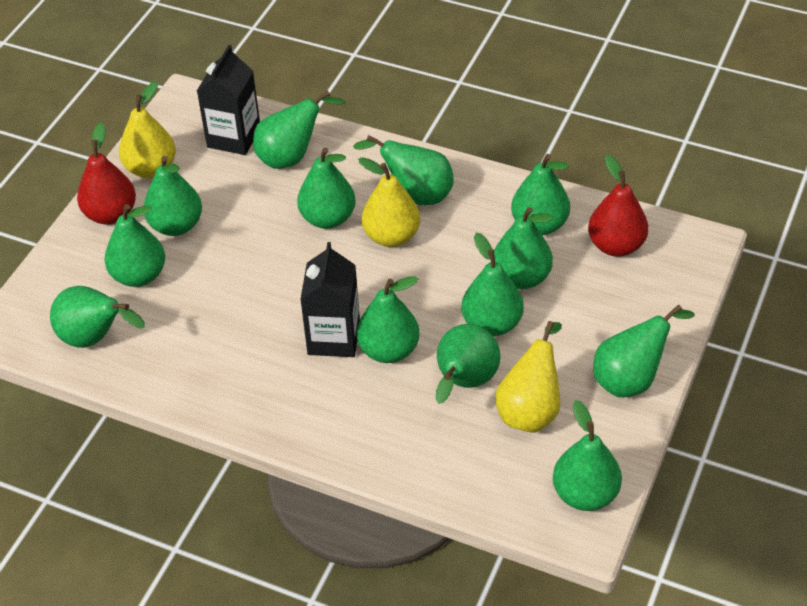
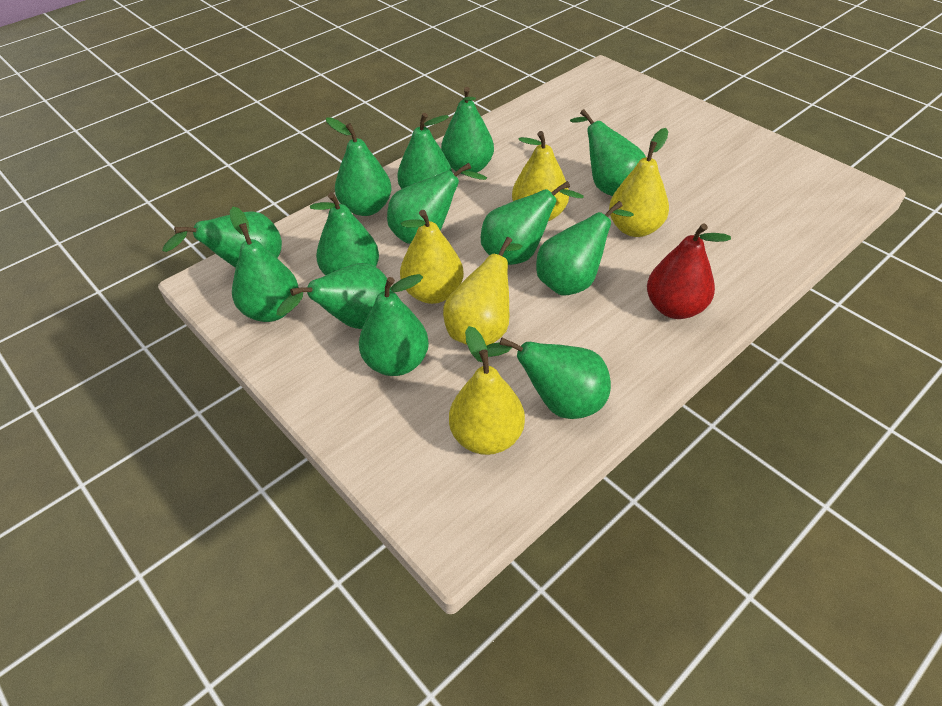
black carton: 2 -> 0
red pear: 2 -> 1
yellow pear: 3 -> 5

